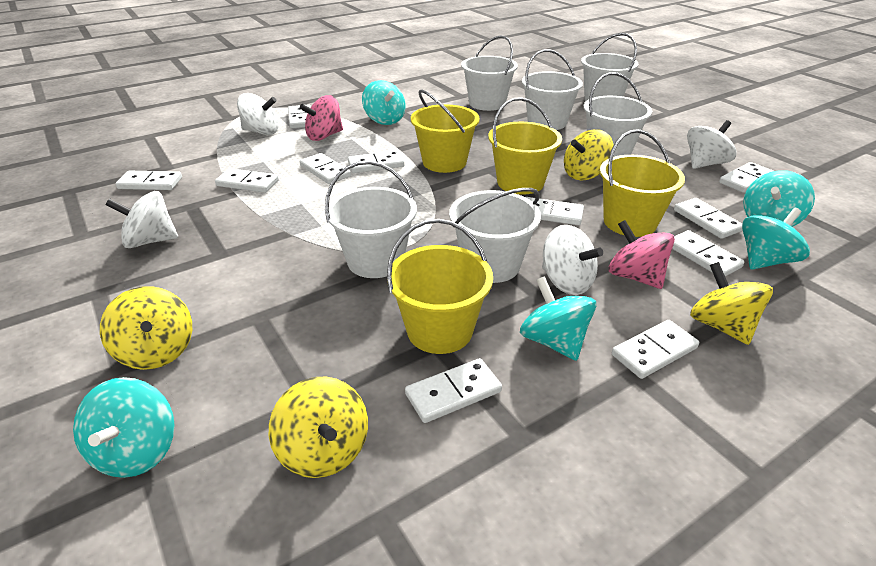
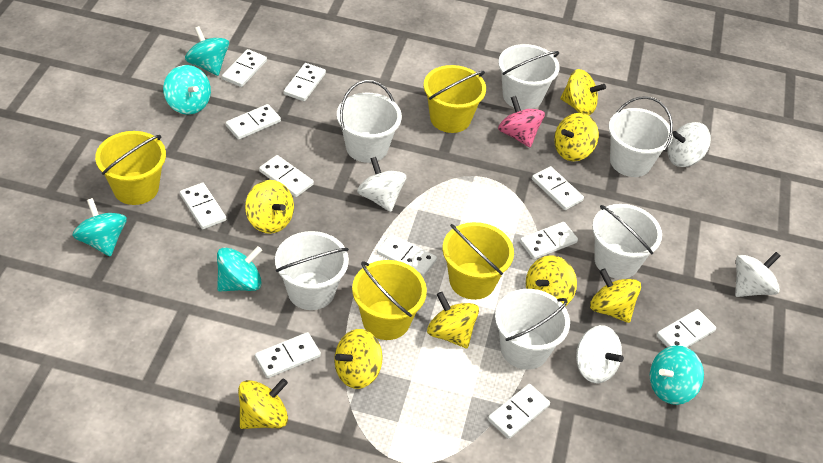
pink spinning top: 2 -> 1
yellow spinning top: 4 -> 8

